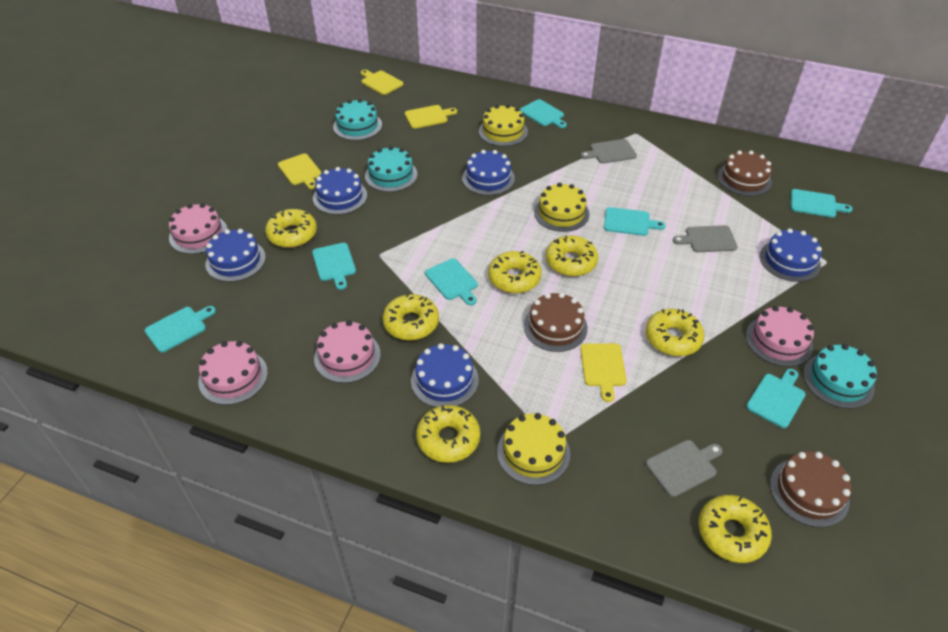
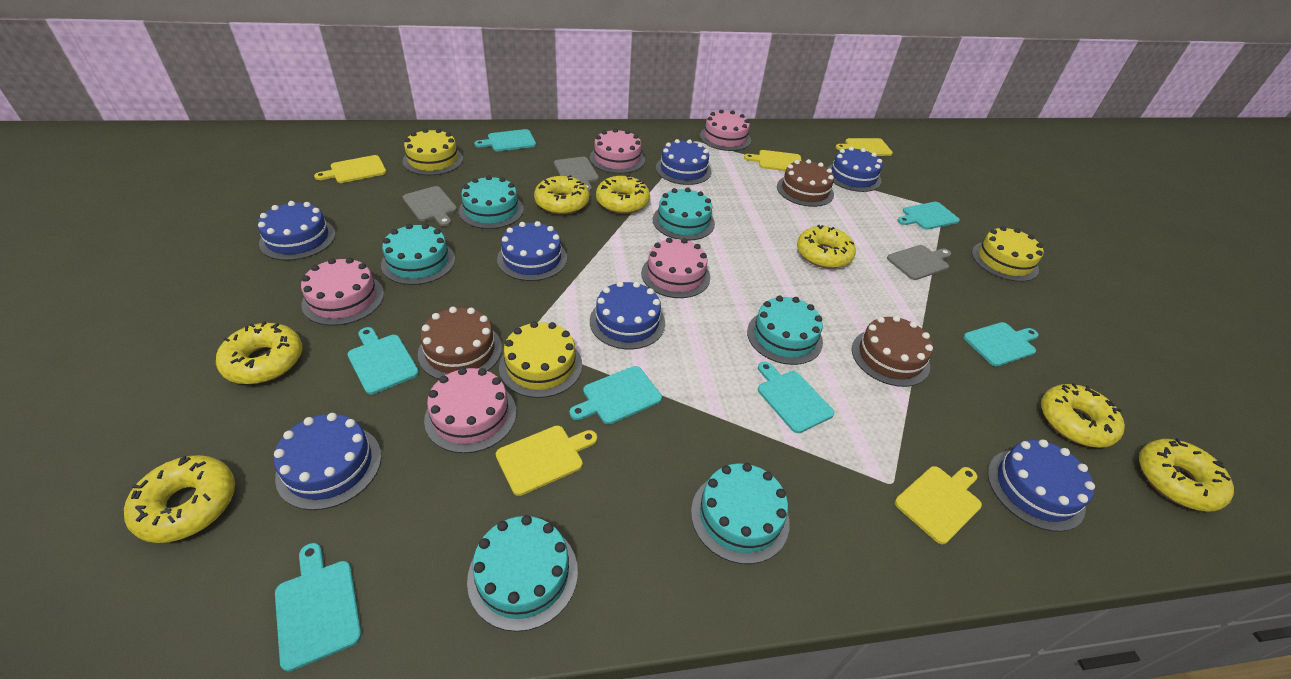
blue cake: 5 -> 7
pink cake: 4 -> 5
turquoise cake: 3 -> 6
yellow cutting board: 4 -> 5

